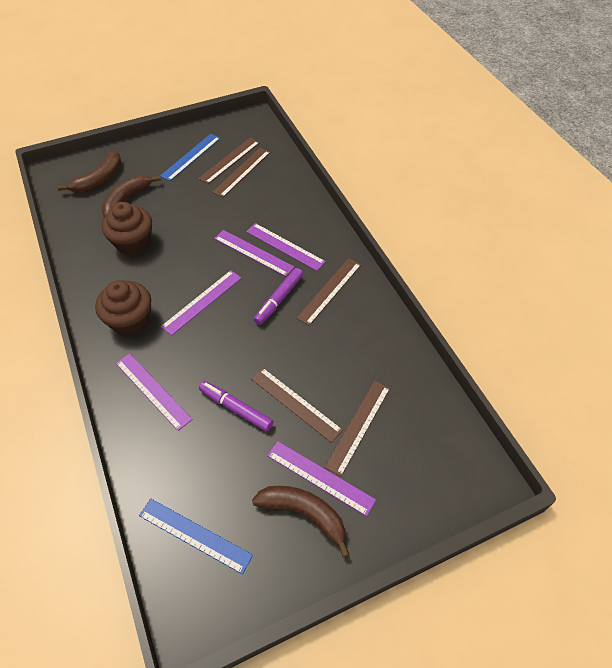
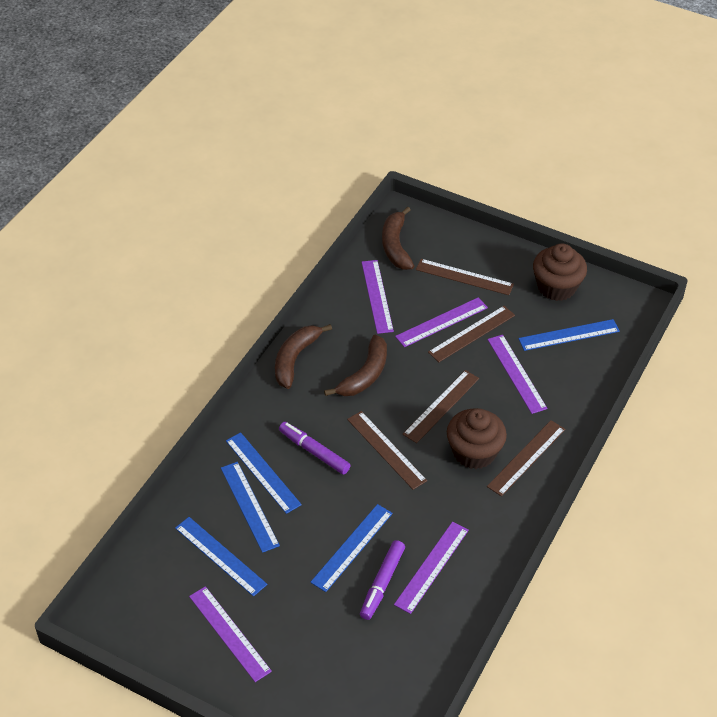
blue ruler: 2 -> 5

